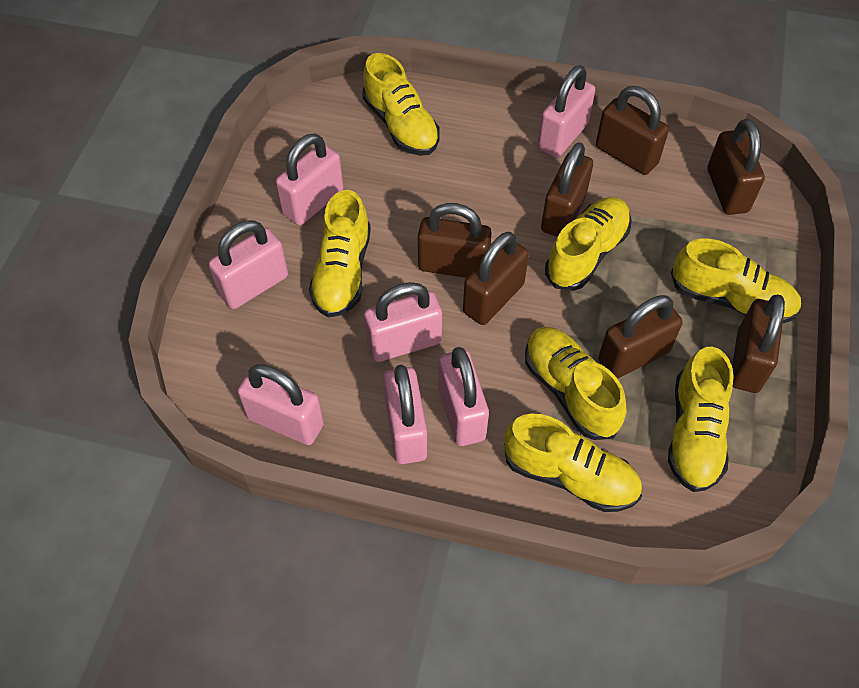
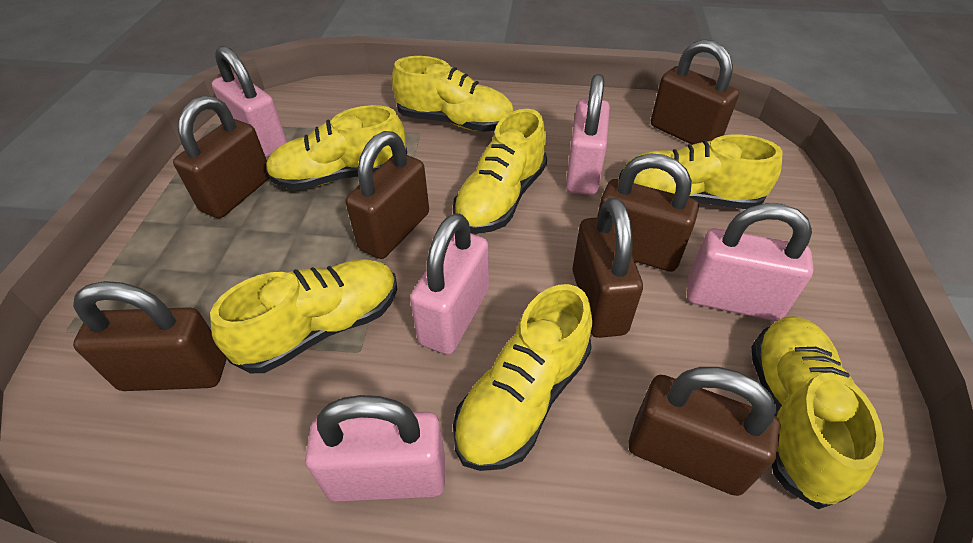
pink padlock: 7 -> 5

